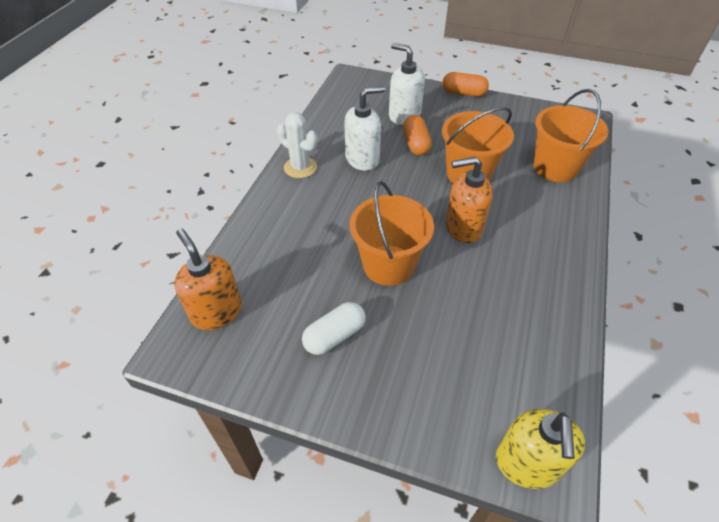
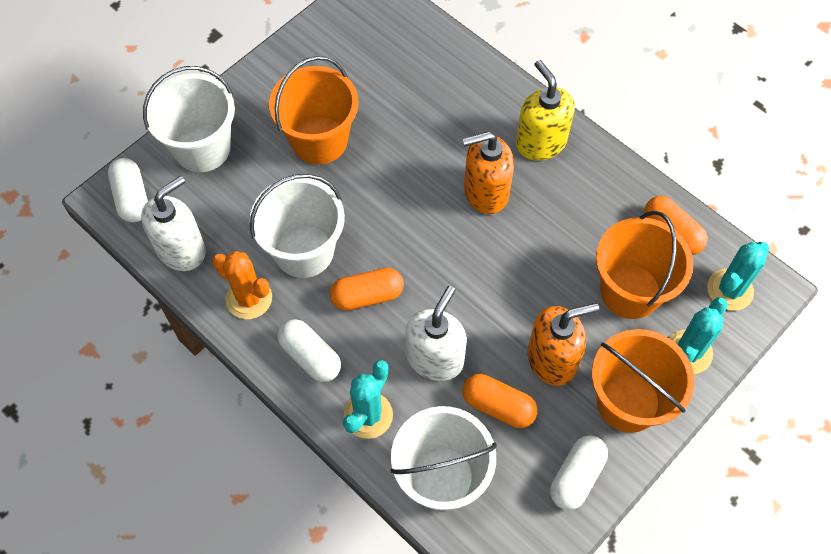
orange cactus: 0 -> 1
orange capsule: 2 -> 3
turquoise cactus: 0 -> 3
white bucket: 0 -> 3
white cactus: 1 -> 0
white capsule: 1 -> 3

